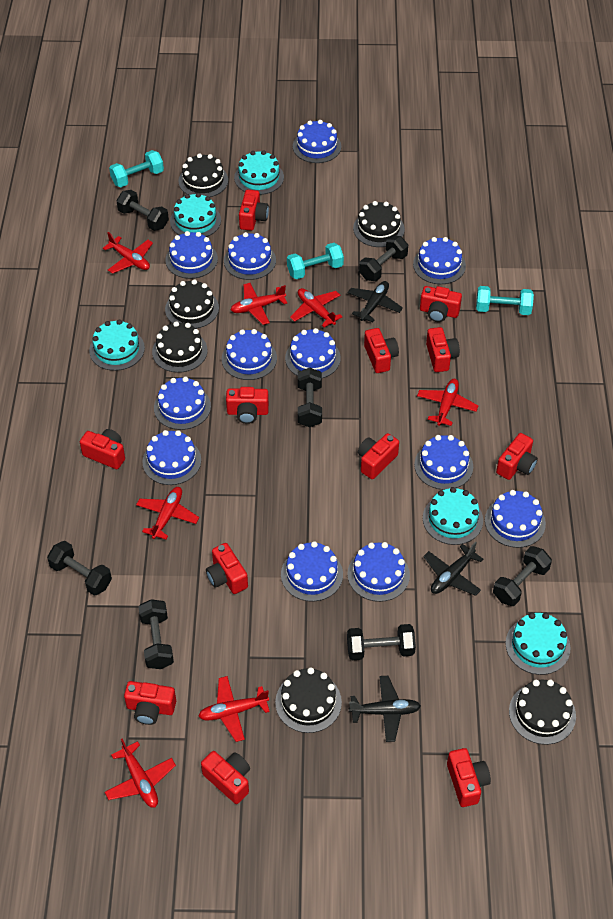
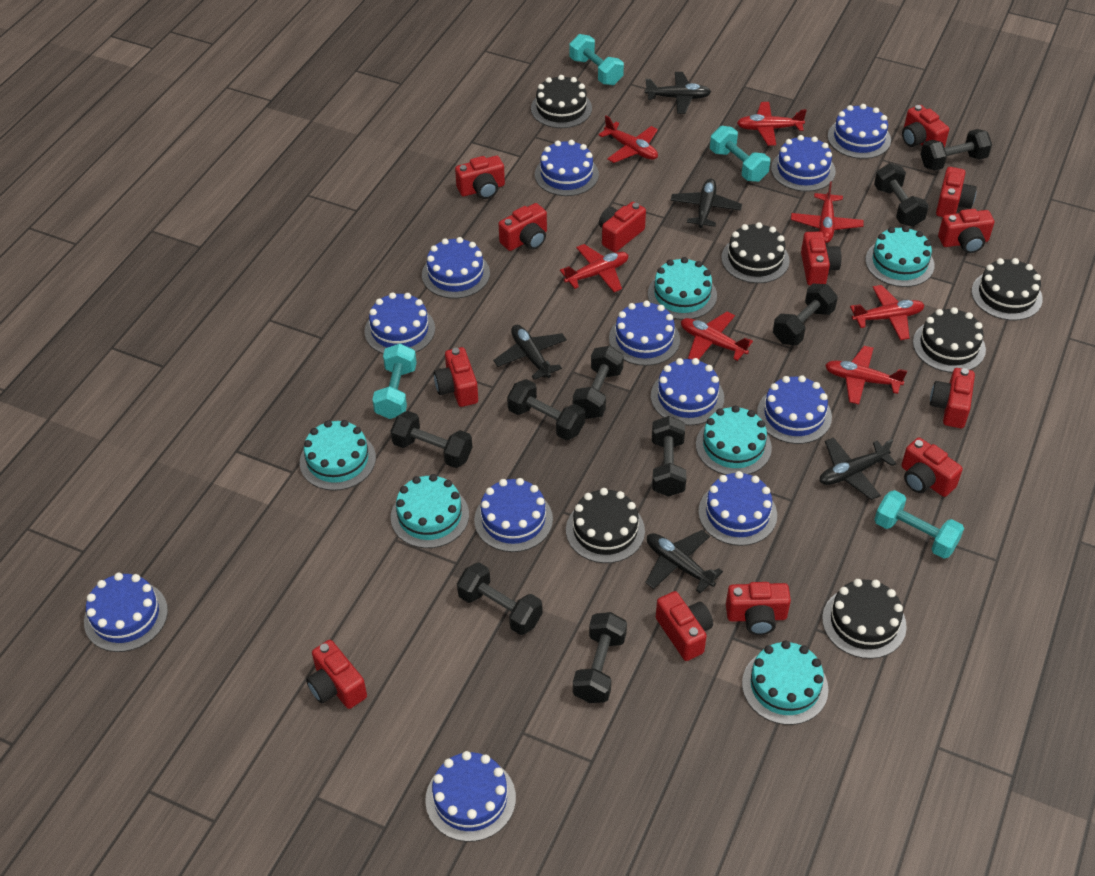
black dumbbell: 7 -> 9
black plane: 3 -> 5
red camera: 12 -> 13
turquoise cake: 5 -> 6
turquoise dumbbell: 3 -> 4

